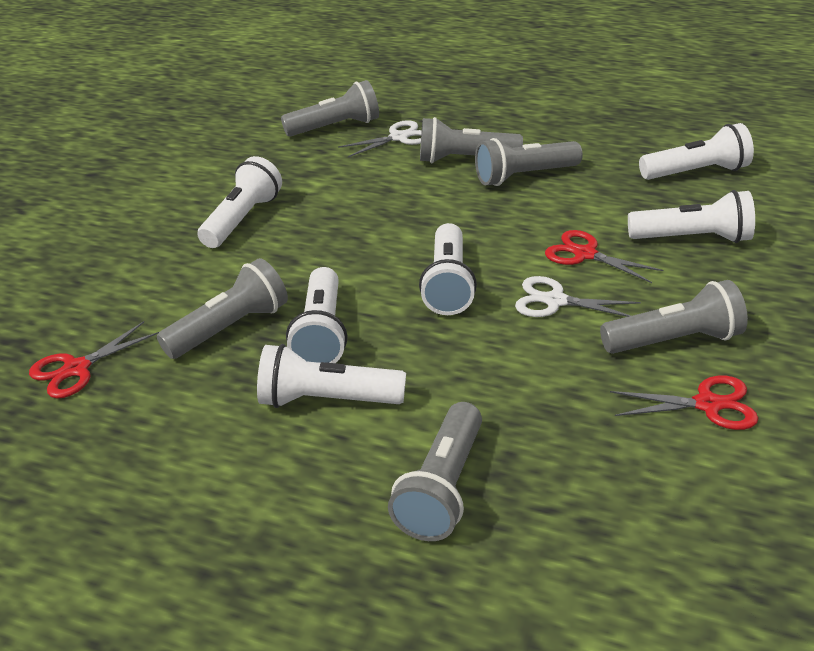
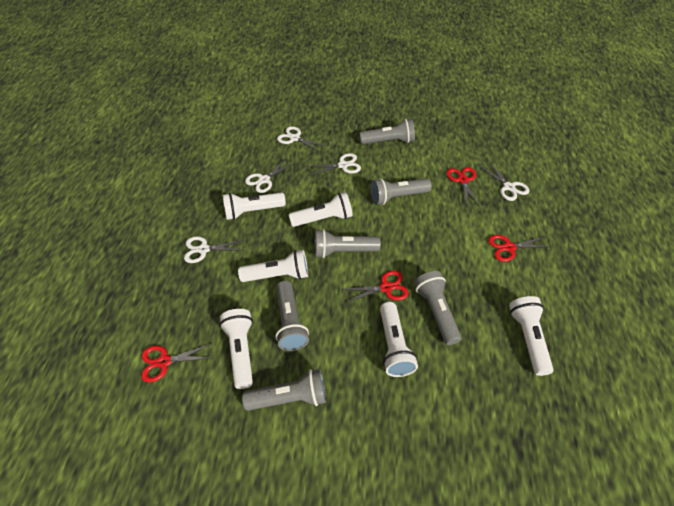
red scissors: 3 -> 4
white scissors: 2 -> 5

